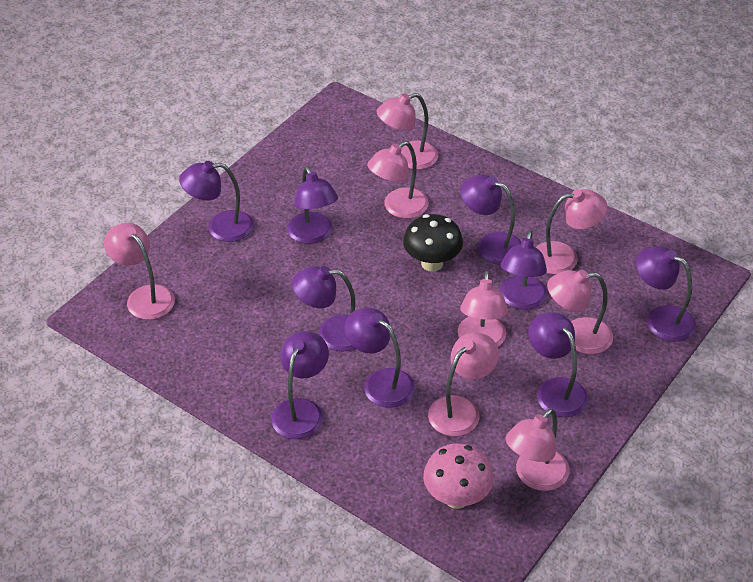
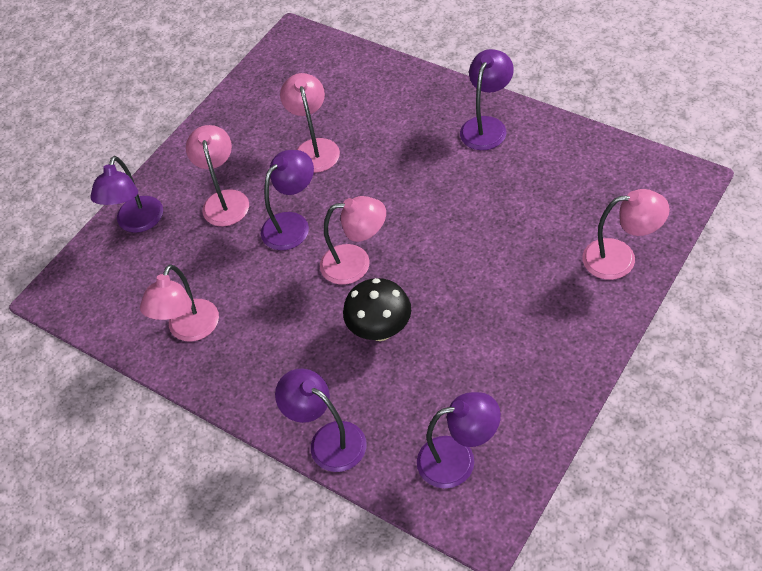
pink lamp: 8 -> 5
pink mushroom: 1 -> 0
purple lamp: 9 -> 5

